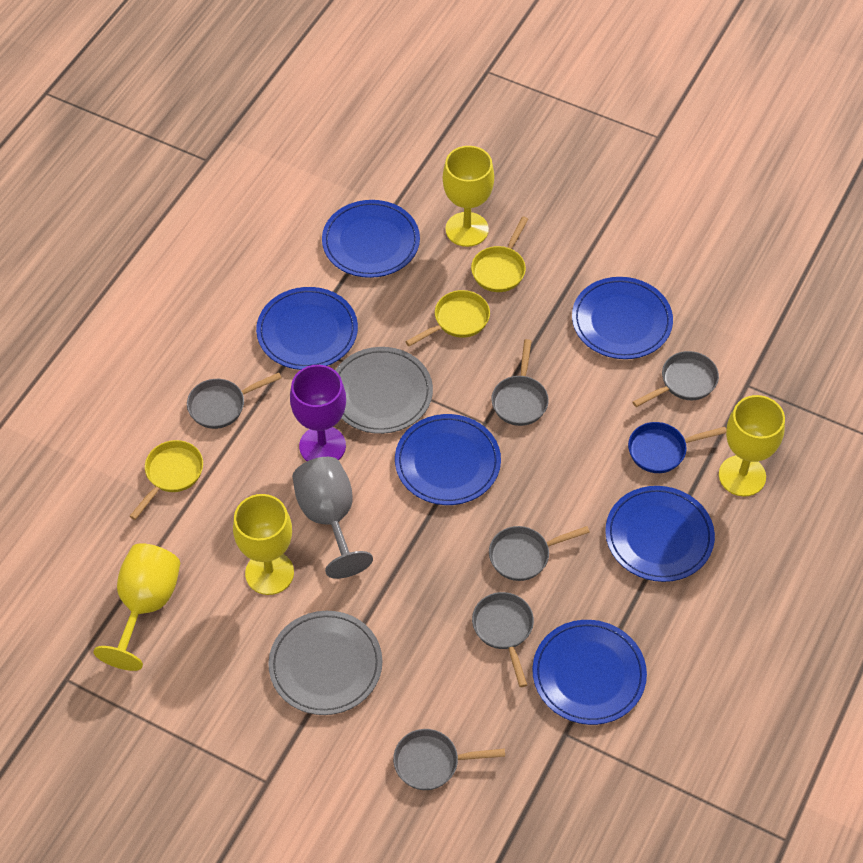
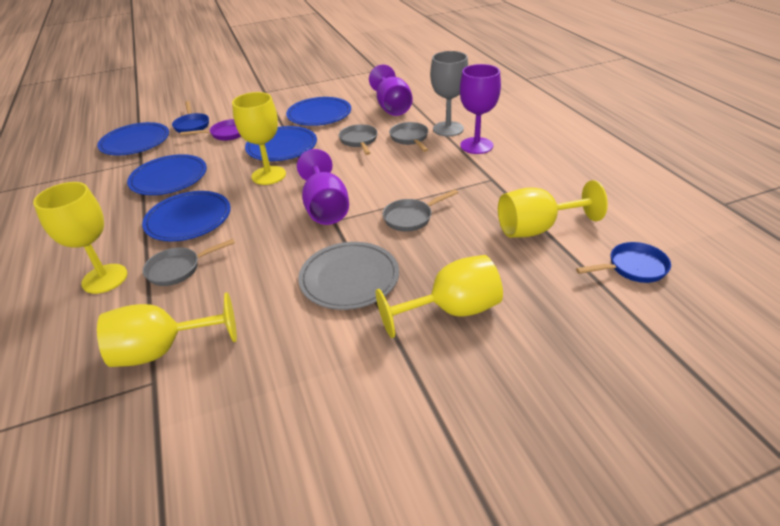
blue pan: 1 -> 2
blue plate: 6 -> 5
grey pan: 6 -> 4
grey plate: 2 -> 1
purple goblet: 1 -> 3
purple pan: 0 -> 1
yellow goblet: 4 -> 5
yellow pan: 3 -> 0

